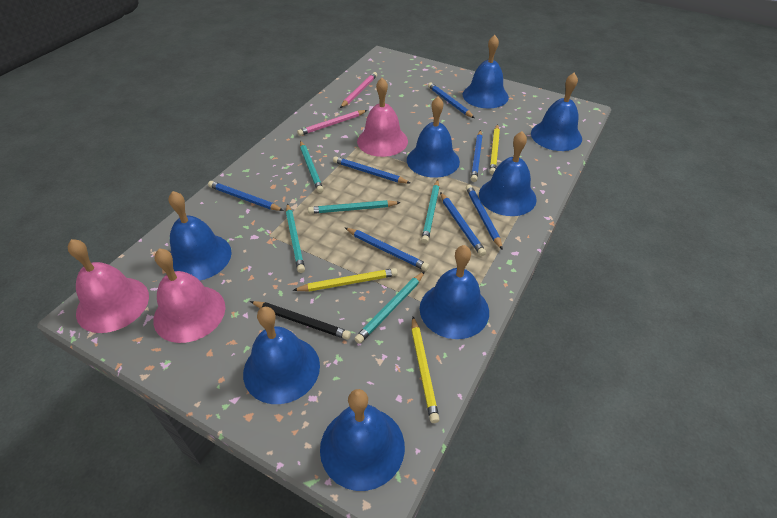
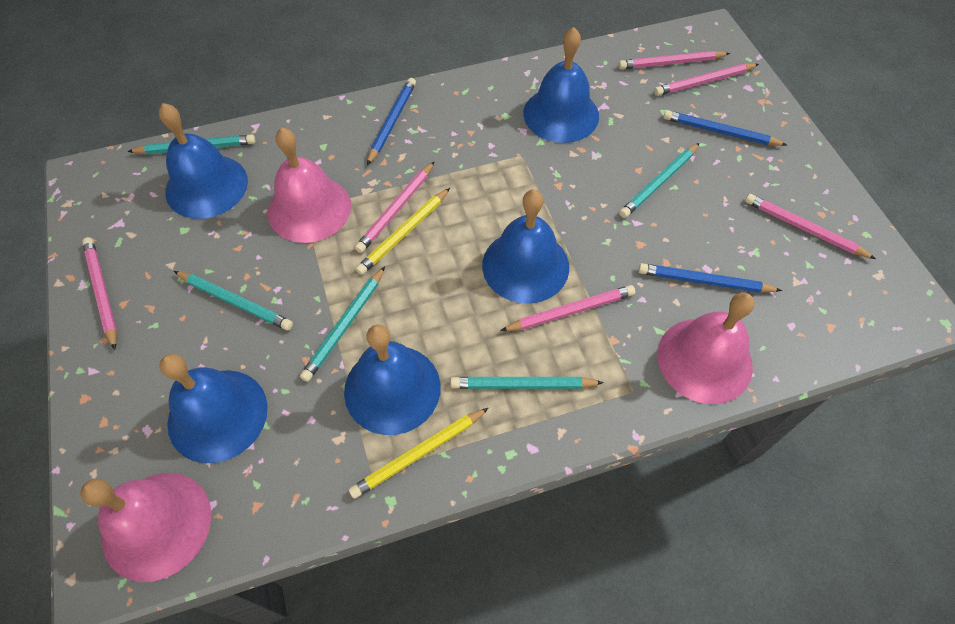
black pencil: 1 -> 0
blue bell: 8 -> 5
blue pencil: 7 -> 3
pink pencil: 2 -> 6
yellow pencil: 3 -> 2

